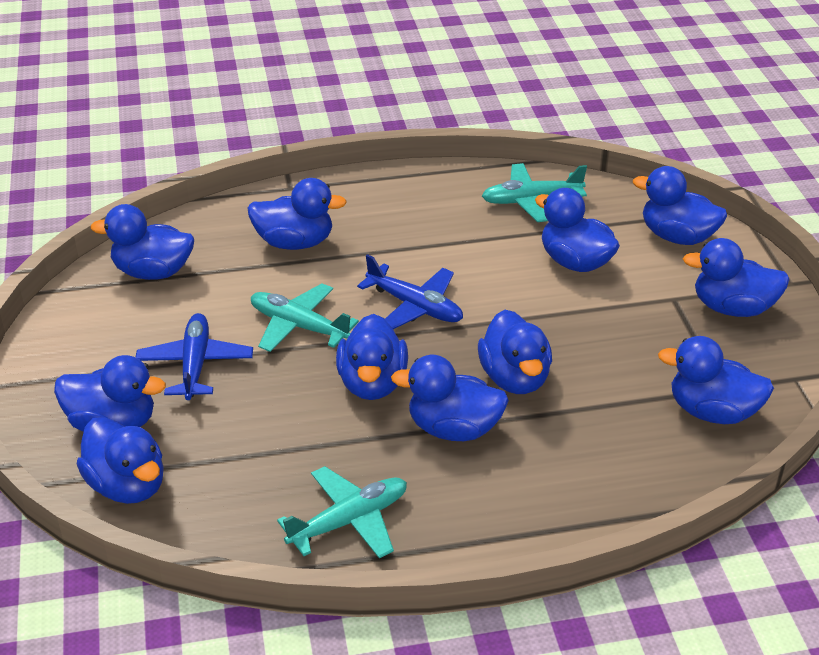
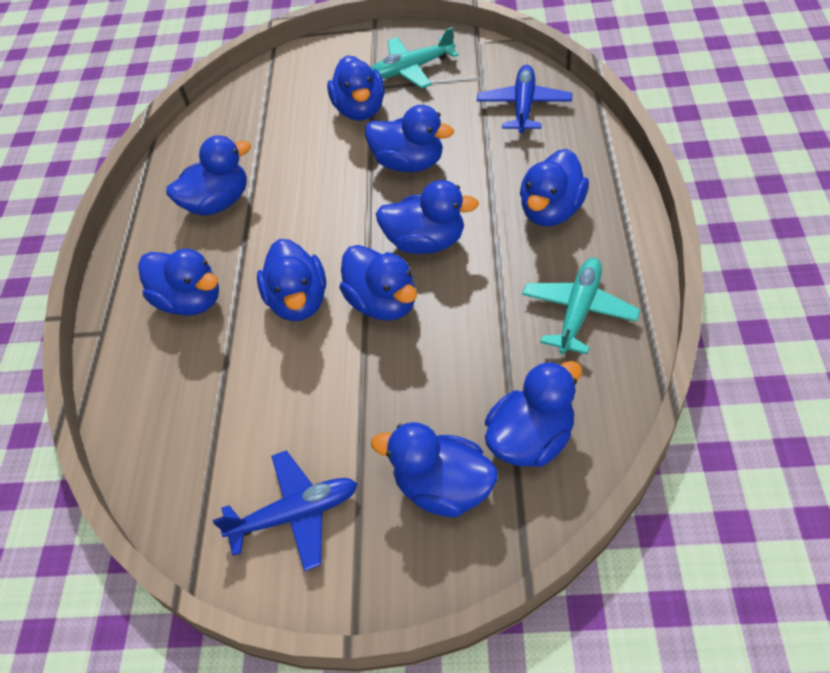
blue duck: 11 -> 10
turquoise plane: 3 -> 2

